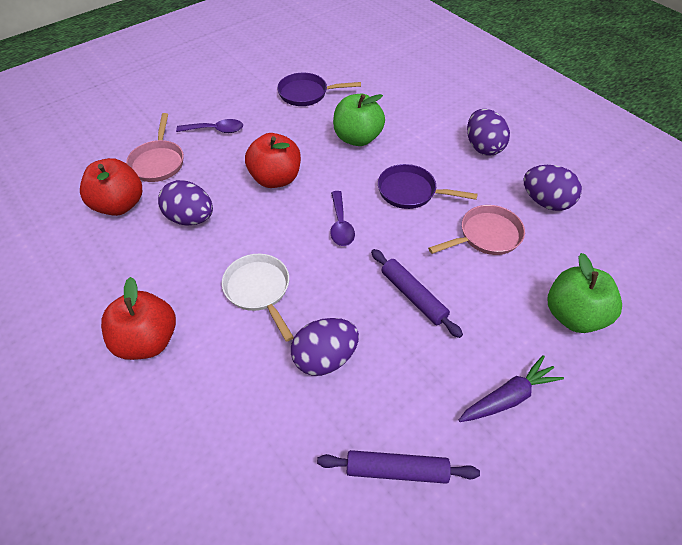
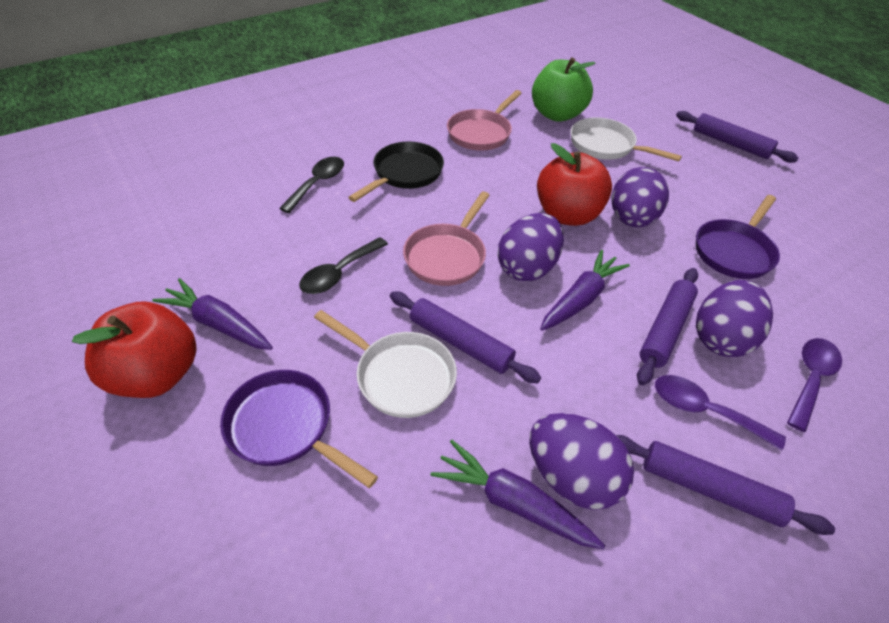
black pan: 0 -> 1
black spoon: 0 -> 2
green apple: 2 -> 1
purple carrot: 1 -> 3
purple rolling pin: 2 -> 4
red apple: 3 -> 2
white pan: 1 -> 2

